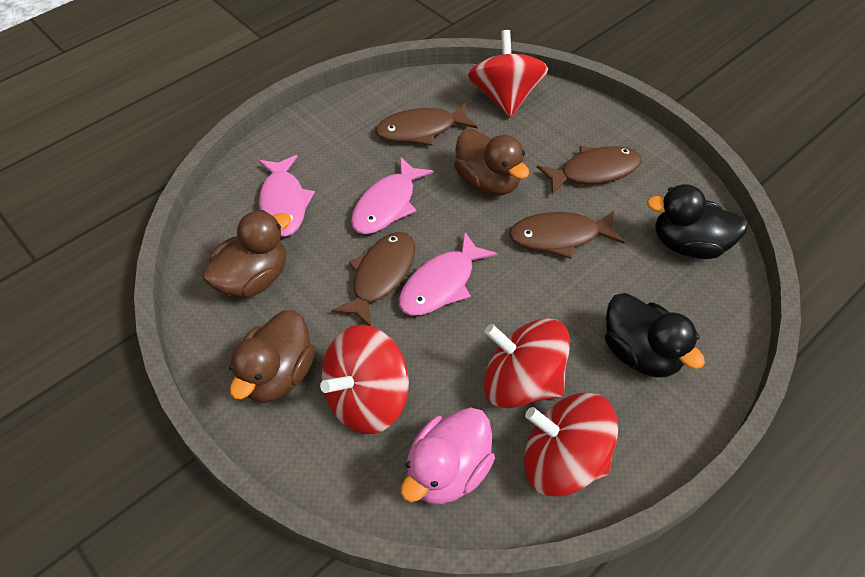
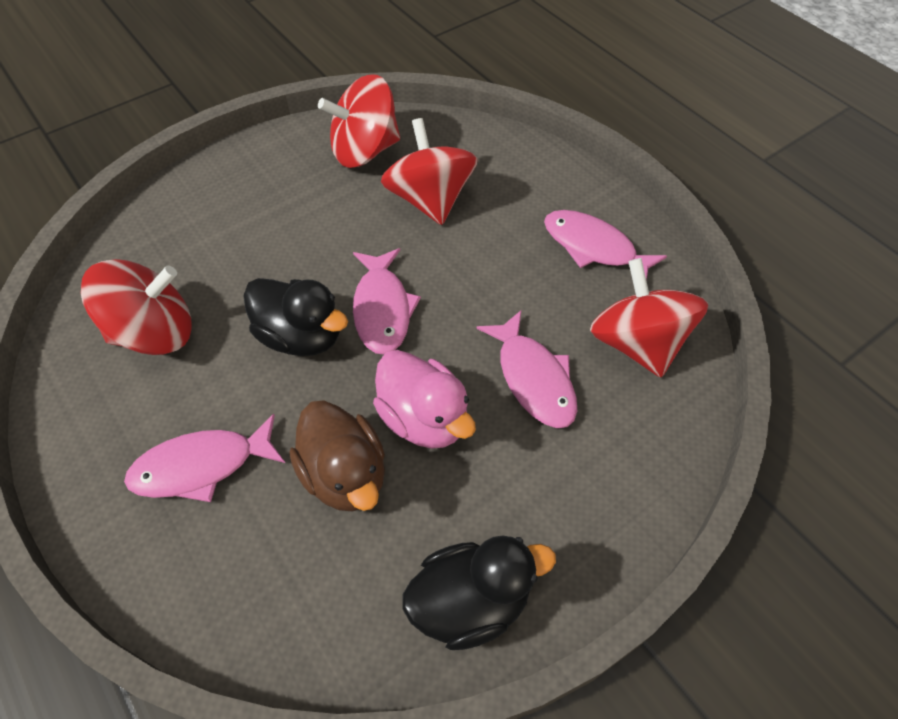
brown duck: 3 -> 1
brown fish: 4 -> 0
pink fish: 3 -> 4

